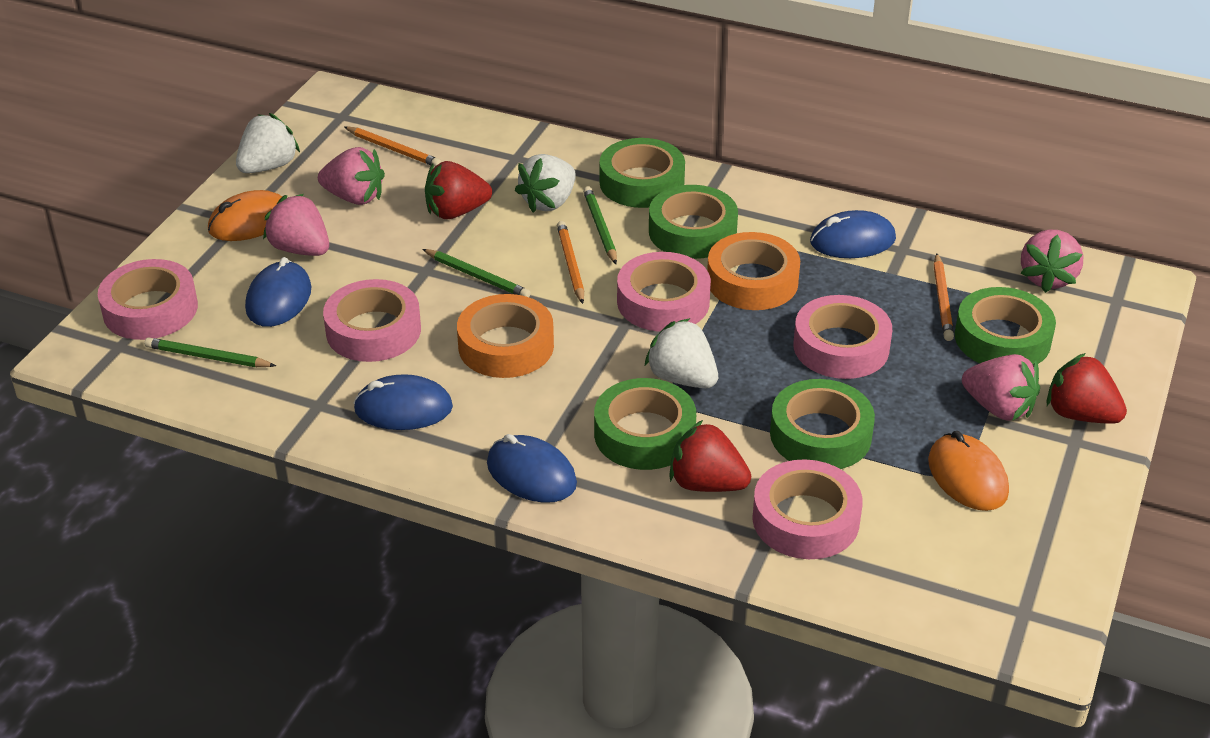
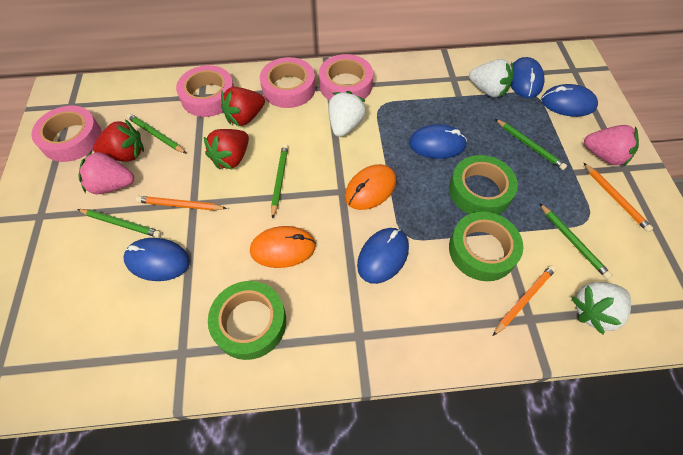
blue mouse: 4 -> 5
green pencil: 3 -> 5
green tape: 5 -> 3
orange tape: 2 -> 0
pink strawberry: 4 -> 2
pink tape: 5 -> 4

